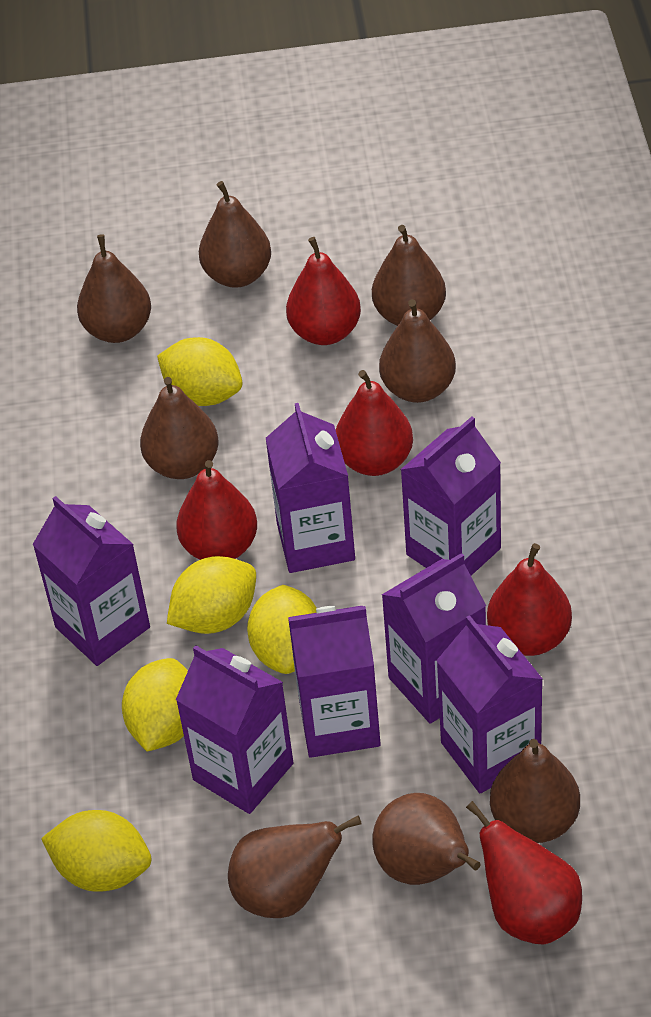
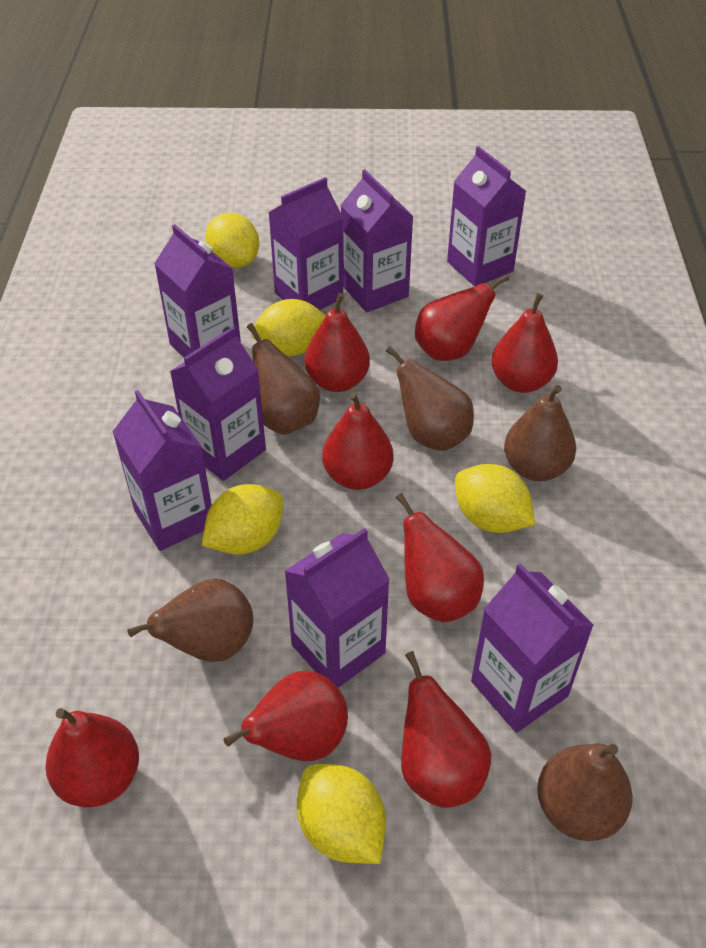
brown pear: 8 -> 5
purple carton: 7 -> 8
red pear: 5 -> 8

